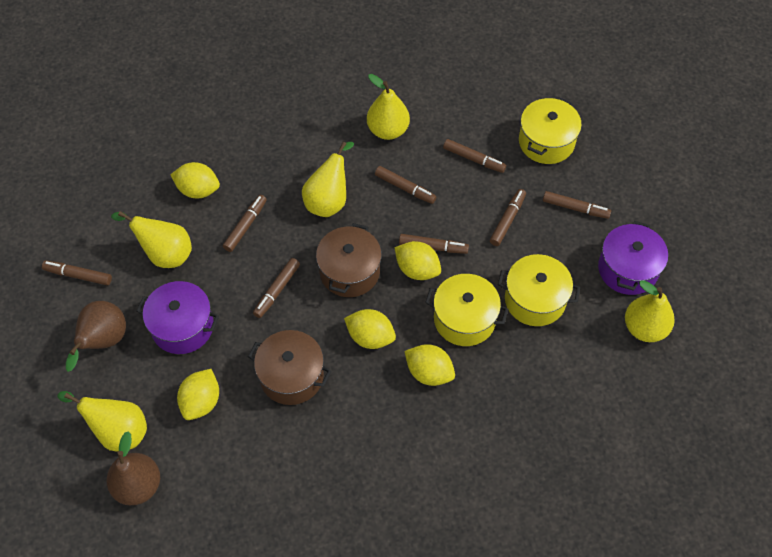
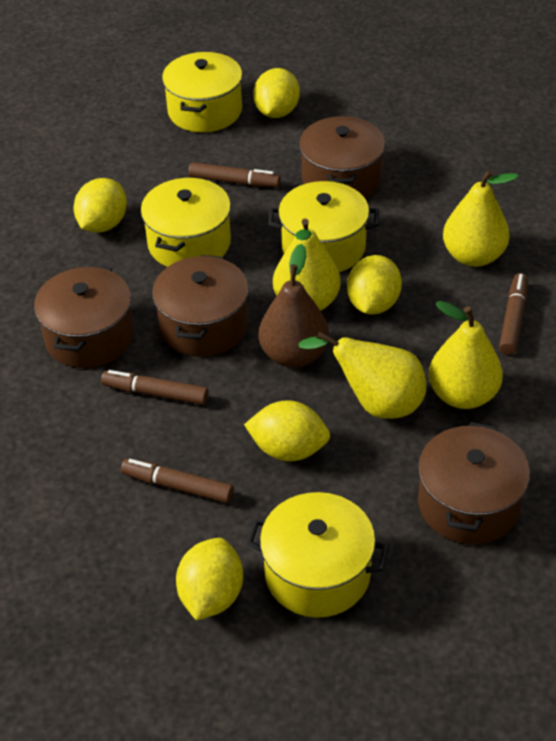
brown marker: 8 -> 4
brown pear: 2 -> 1
brown pot: 2 -> 4
purple pot: 2 -> 0
yellow pear: 5 -> 4
yellow pot: 3 -> 4

